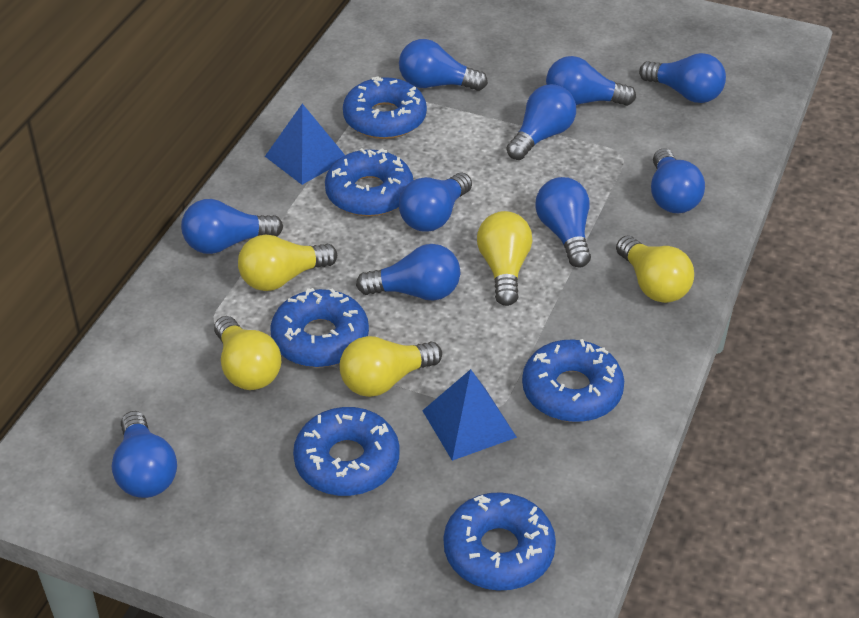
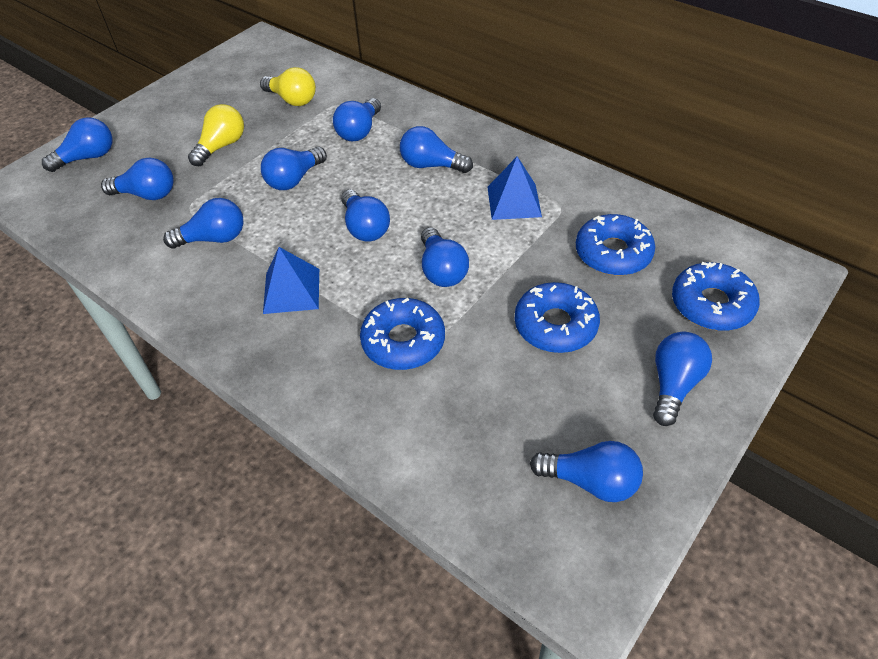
blue donut: 6 -> 4
yellow light bulb: 5 -> 2

